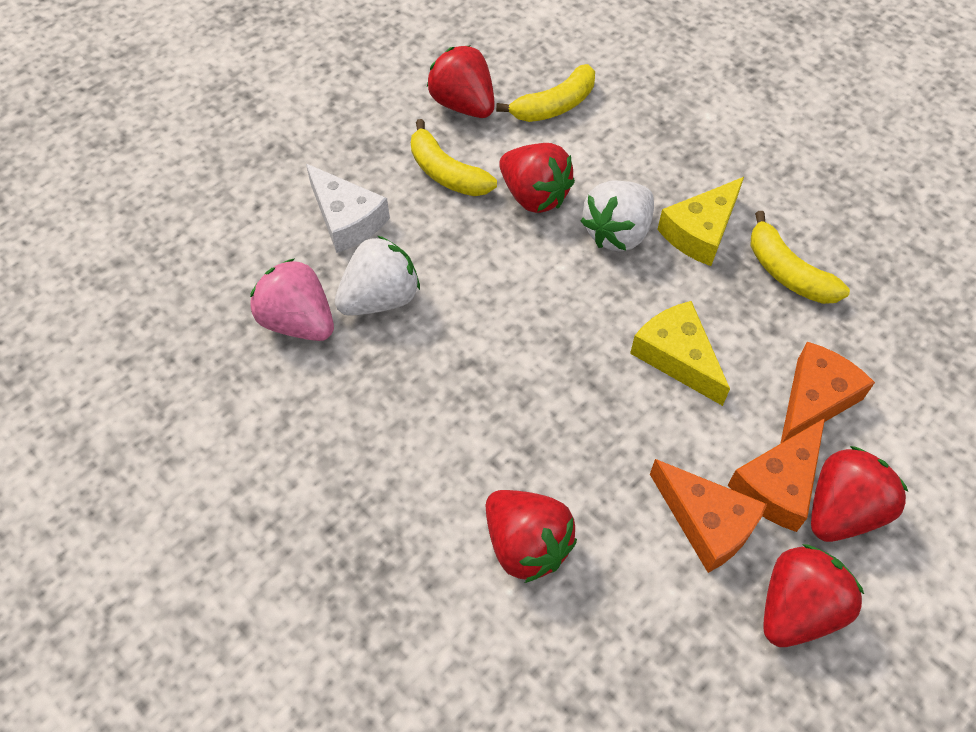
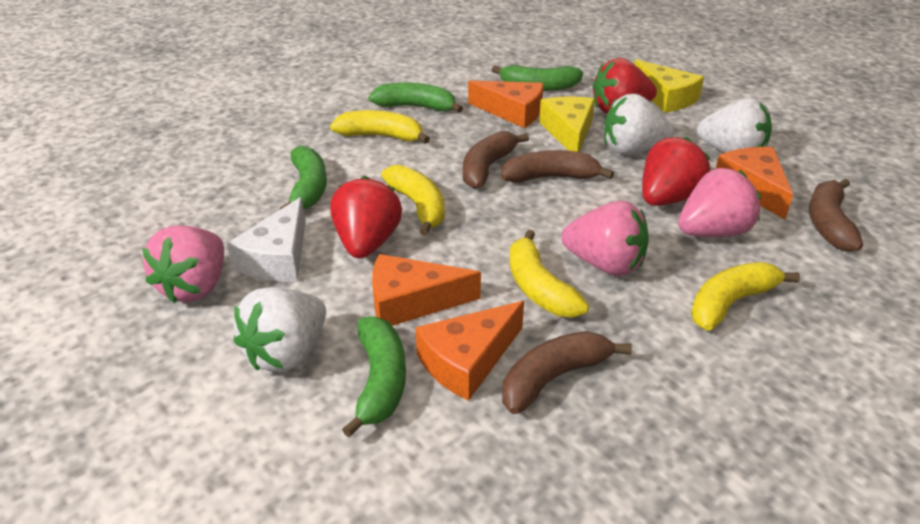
brown banana: 0 -> 4
green banana: 0 -> 4
orange cheese: 3 -> 4
pink strawberry: 1 -> 3
red strawberry: 5 -> 3
white strawberry: 2 -> 3
yellow banana: 3 -> 4

